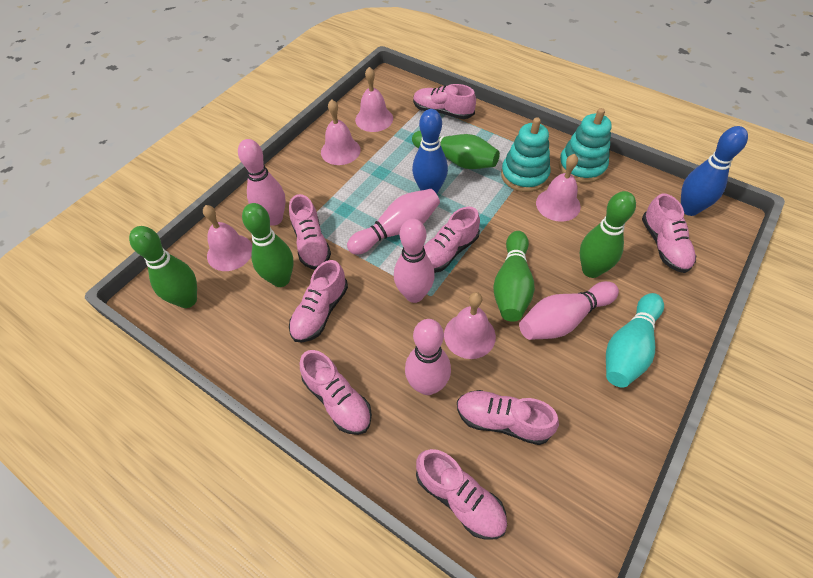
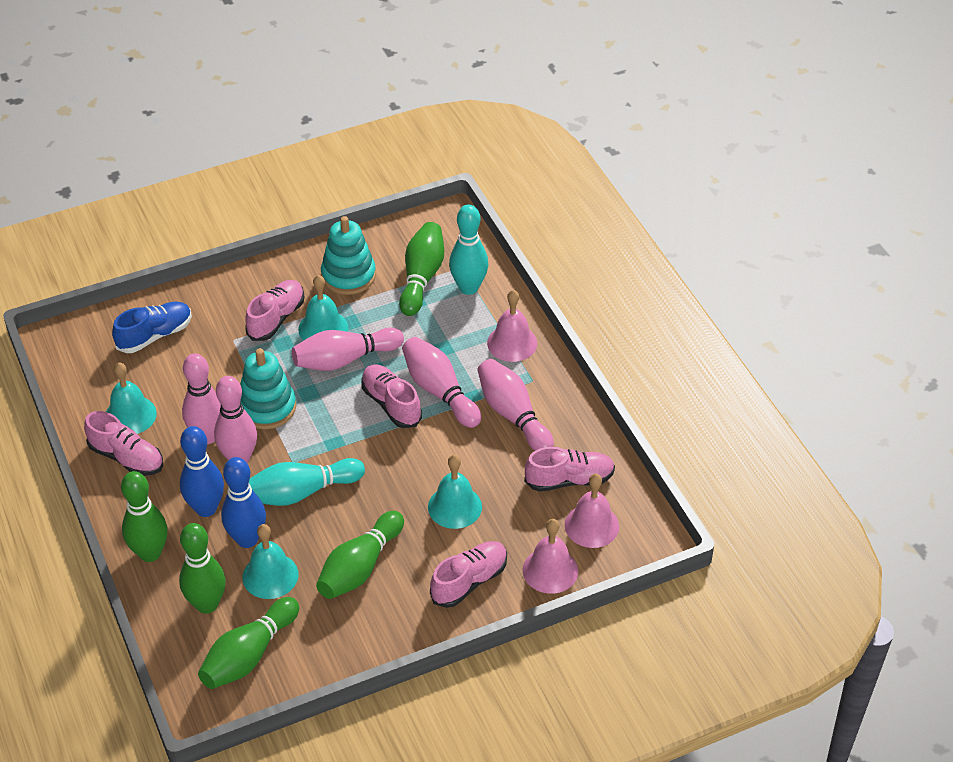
blue shoe: 0 -> 1
pink bell: 5 -> 3
pink shoe: 8 -> 5
turquoise bell: 0 -> 4
turquoise bowling pin: 1 -> 2

